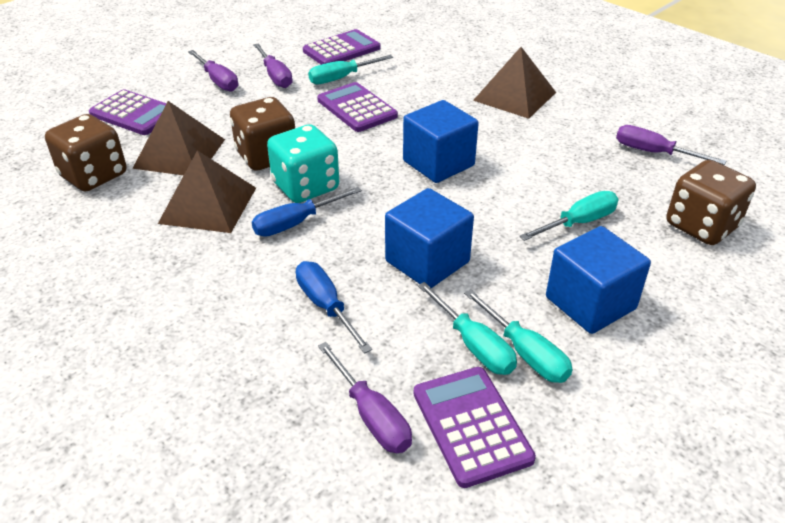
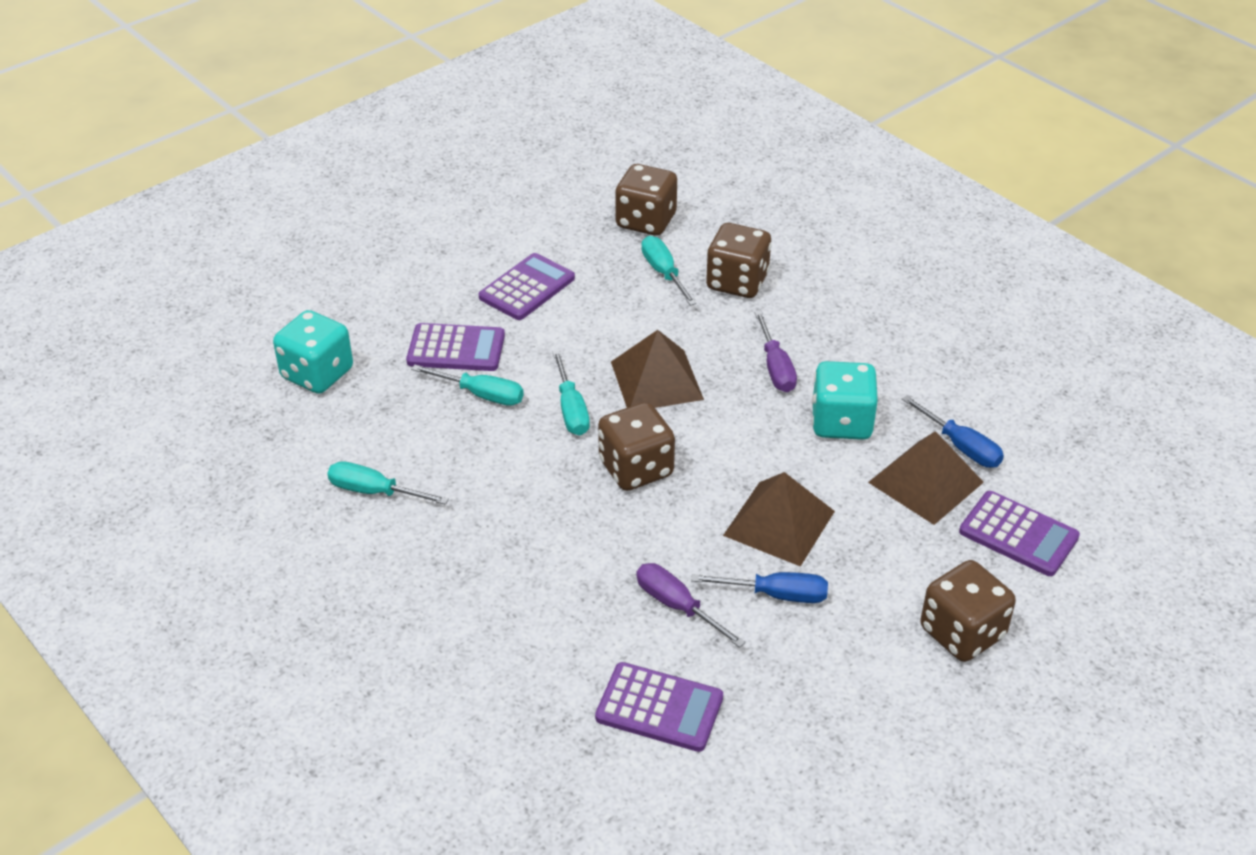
blue cube: 3 -> 0
brown dice: 3 -> 4
purple screwdriver: 4 -> 2
turquoise dice: 1 -> 2

